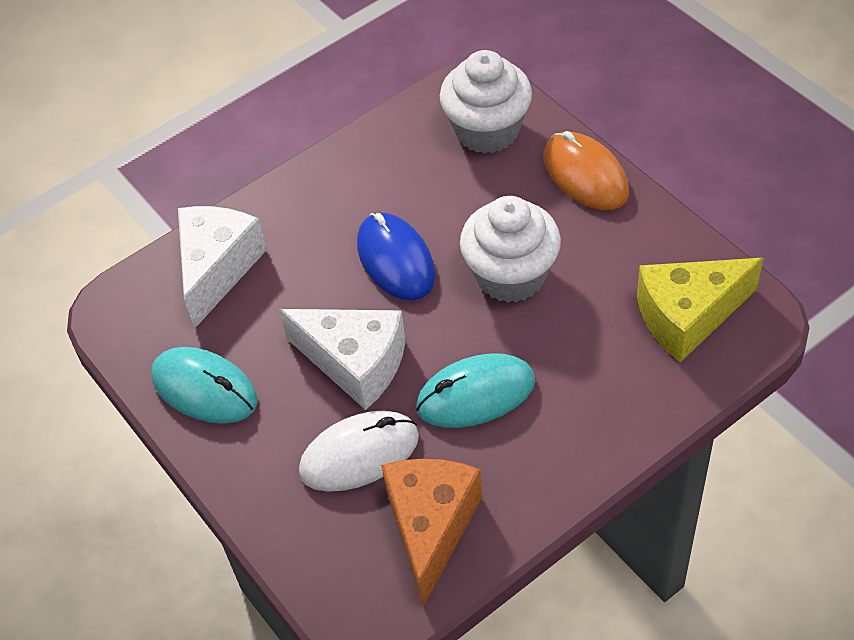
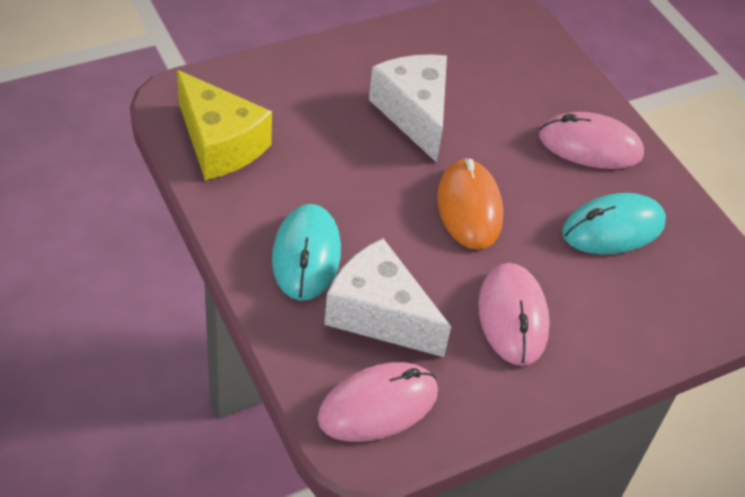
blue mouse: 1 -> 0
orange cheese: 1 -> 0
pink mouse: 0 -> 3
white cupcake: 2 -> 0
white mouse: 1 -> 0

